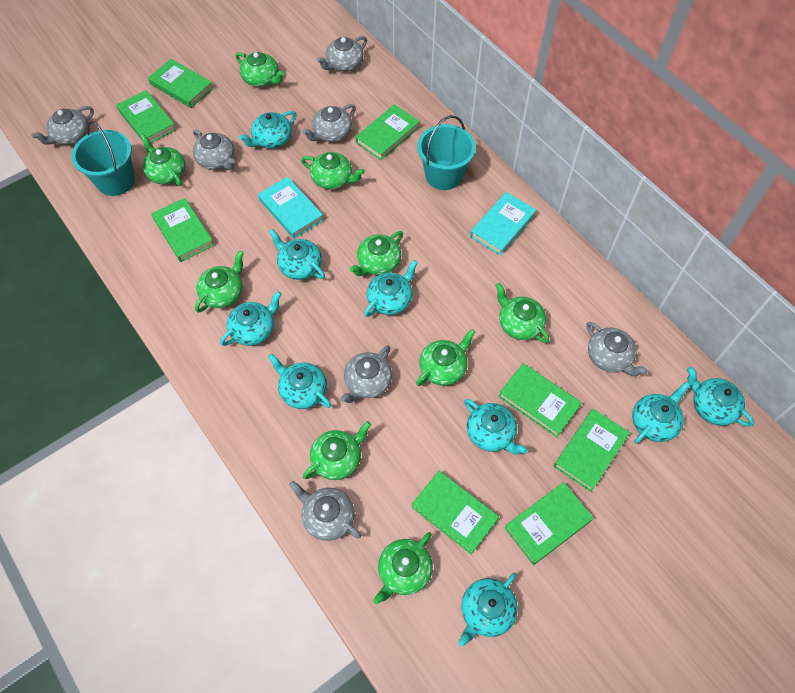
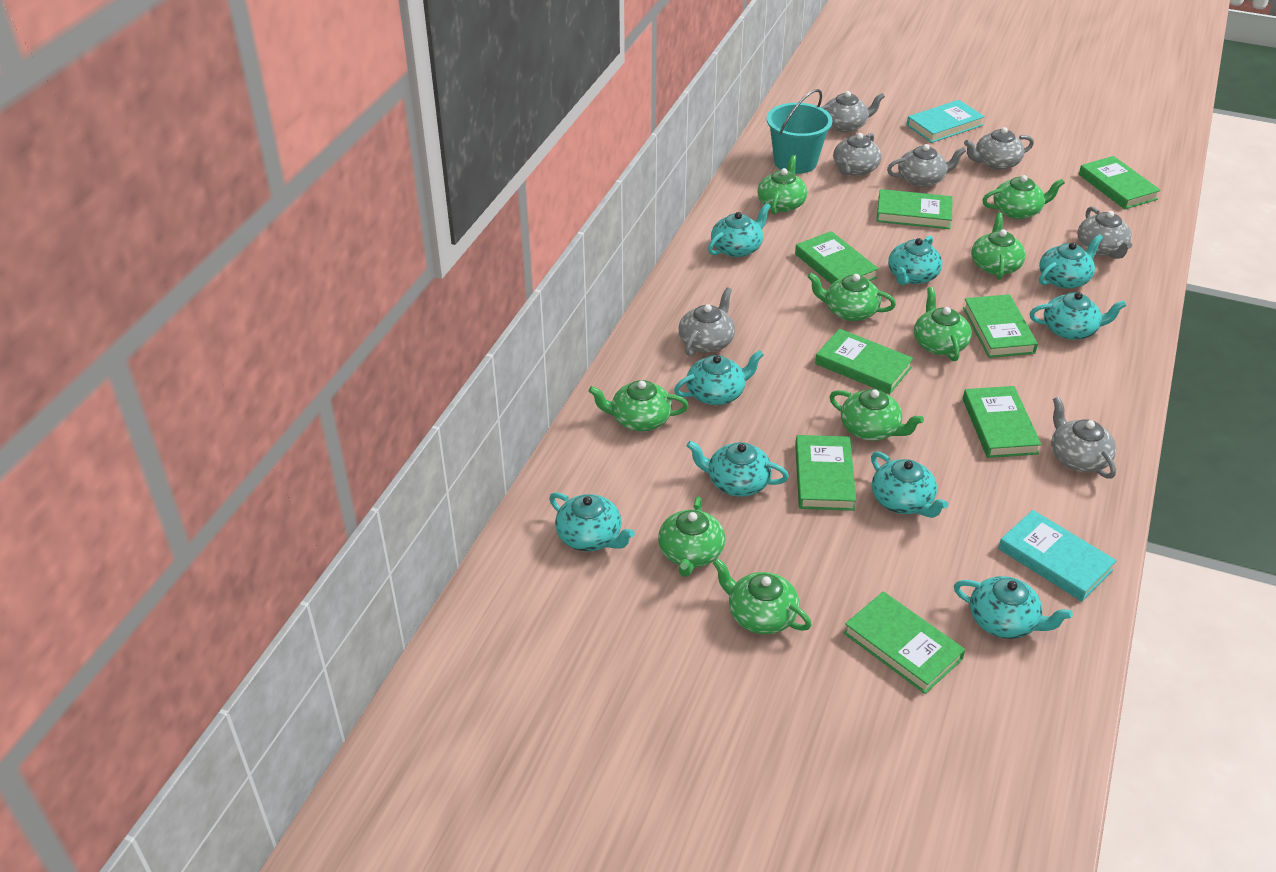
turquoise bucket: 2 -> 1

